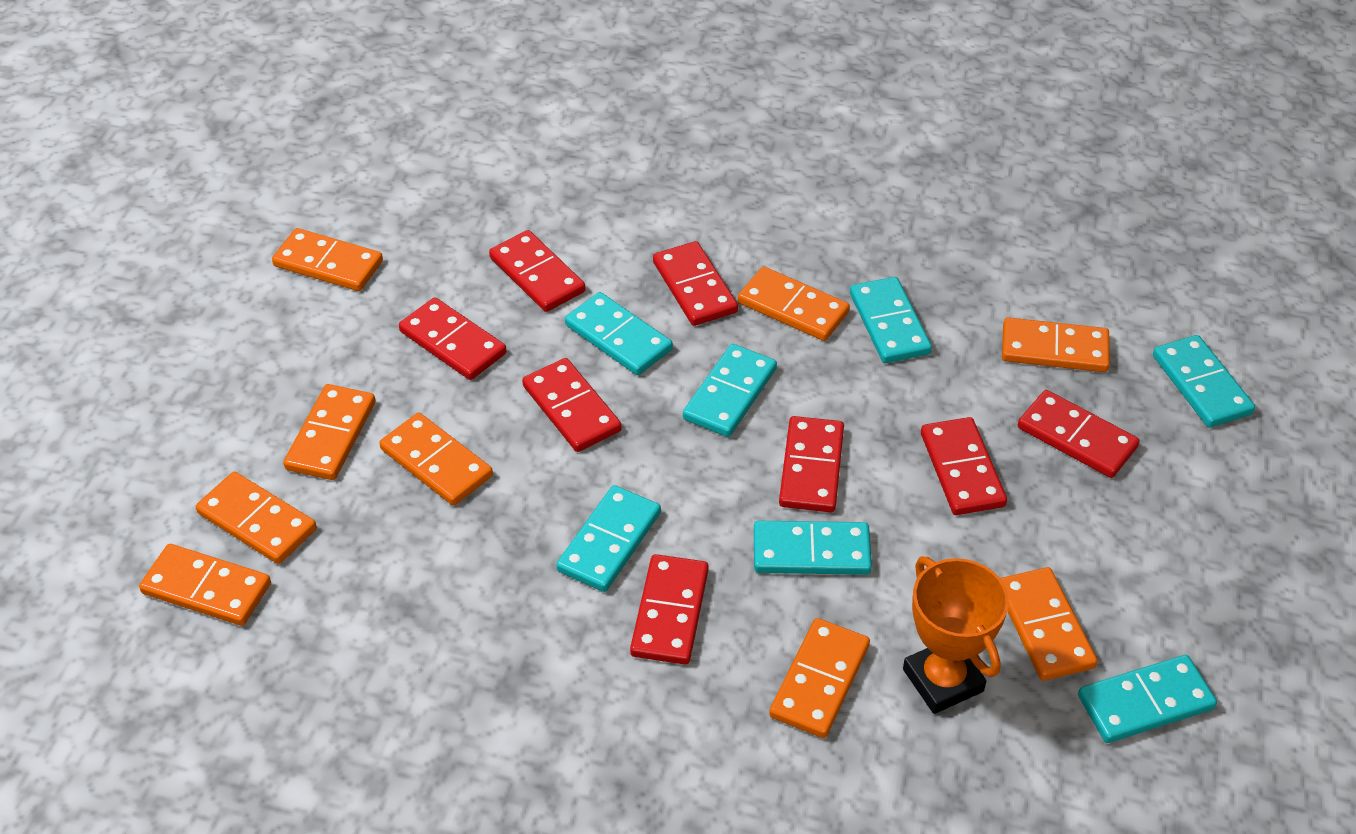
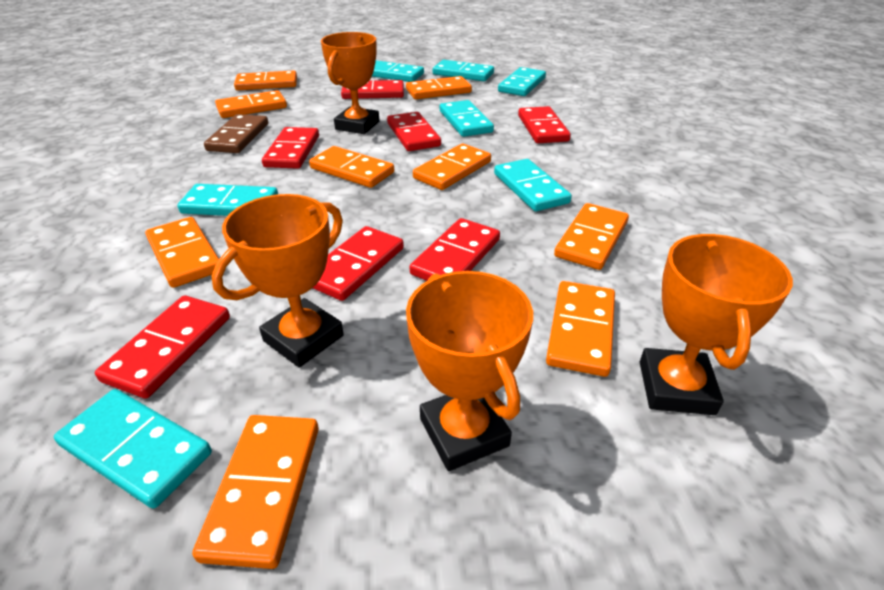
brown domino: 0 -> 1
orange trophy: 1 -> 4
red domino: 8 -> 7

